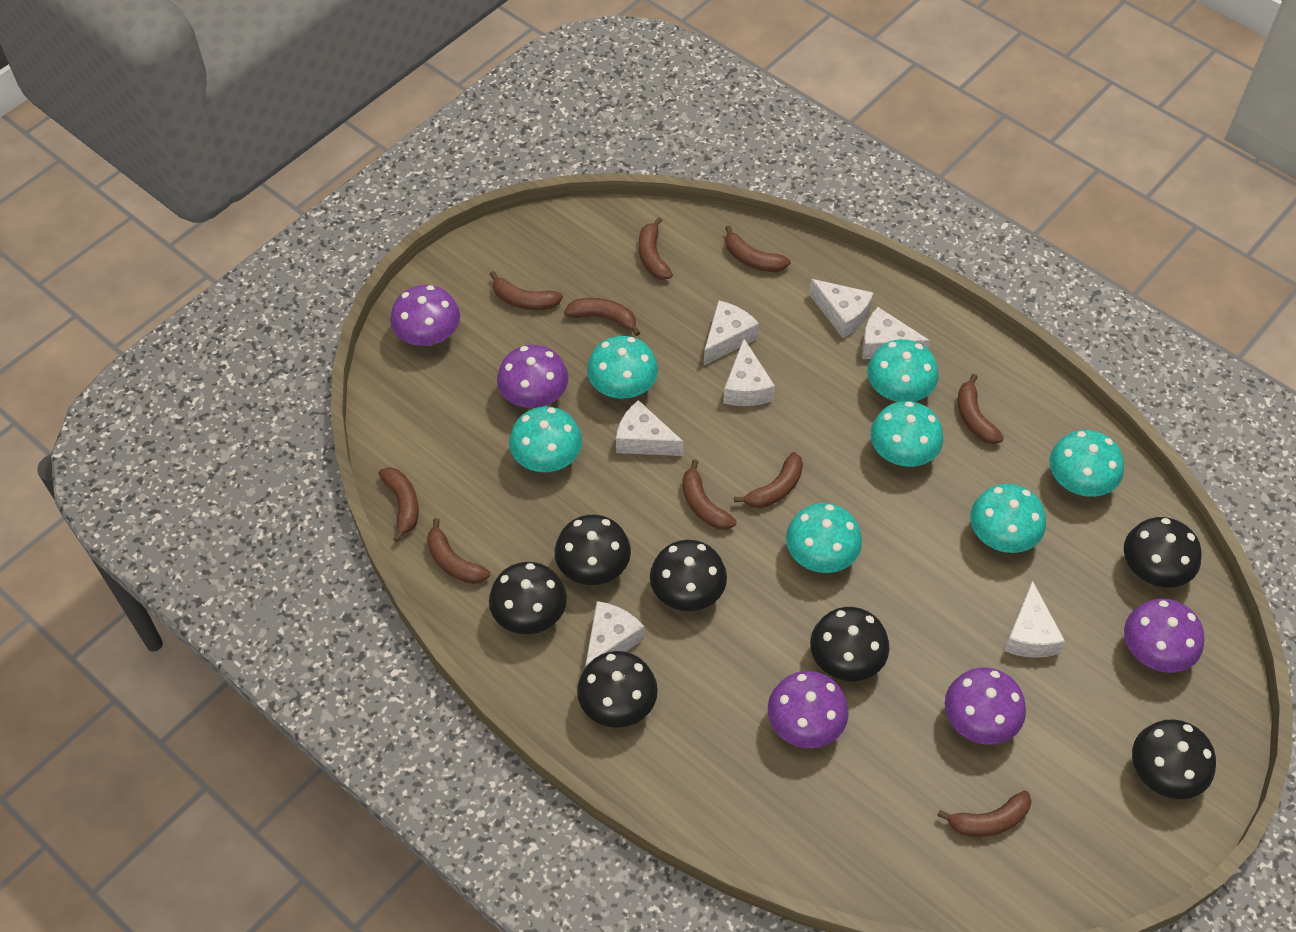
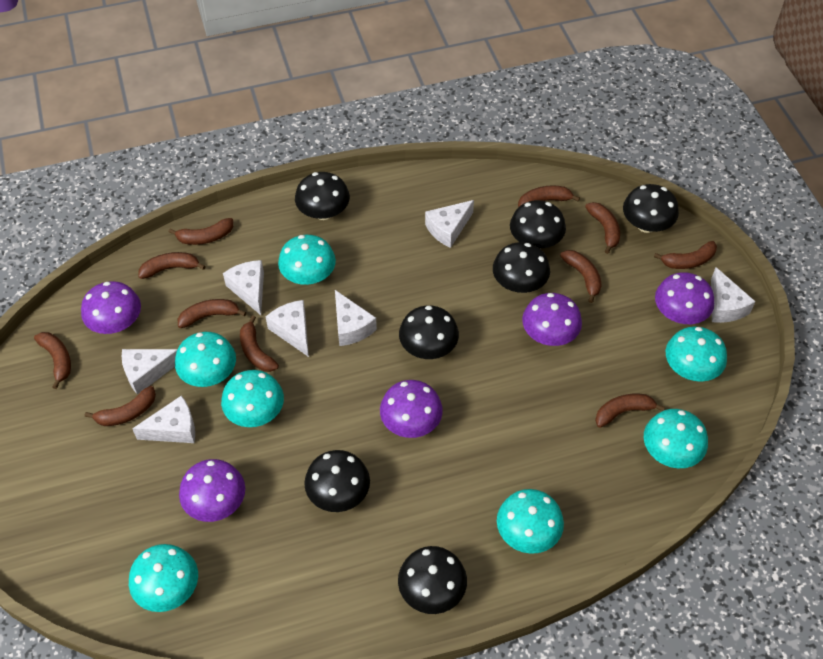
brown banana: 10 -> 11

